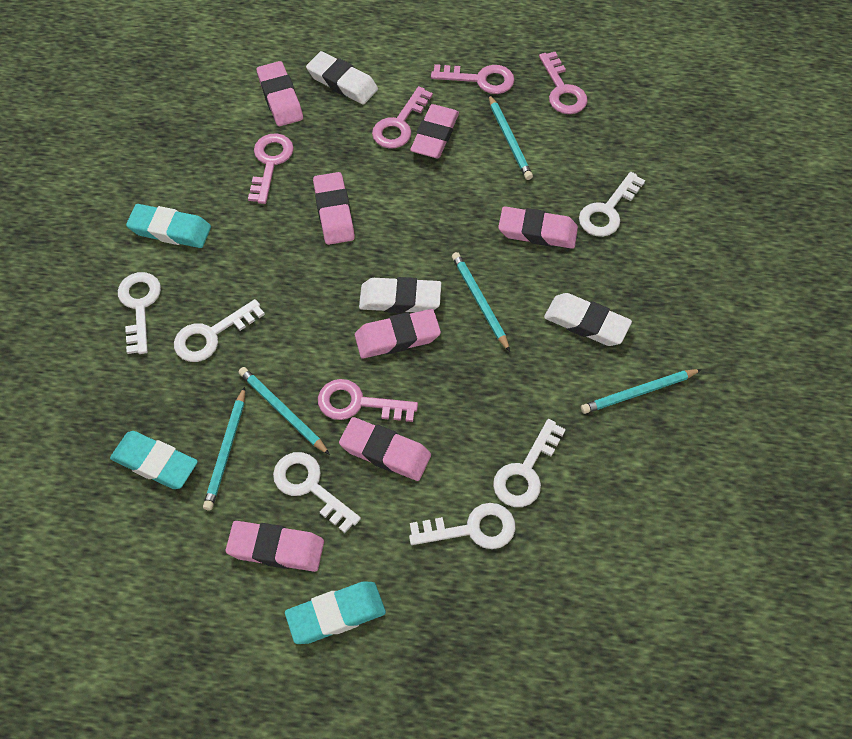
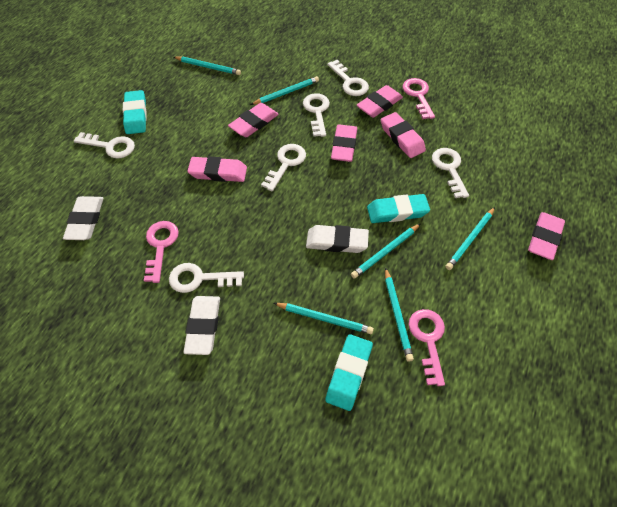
pink eraser: 7 -> 6
pink key: 5 -> 3
turquoise pencil: 5 -> 6

